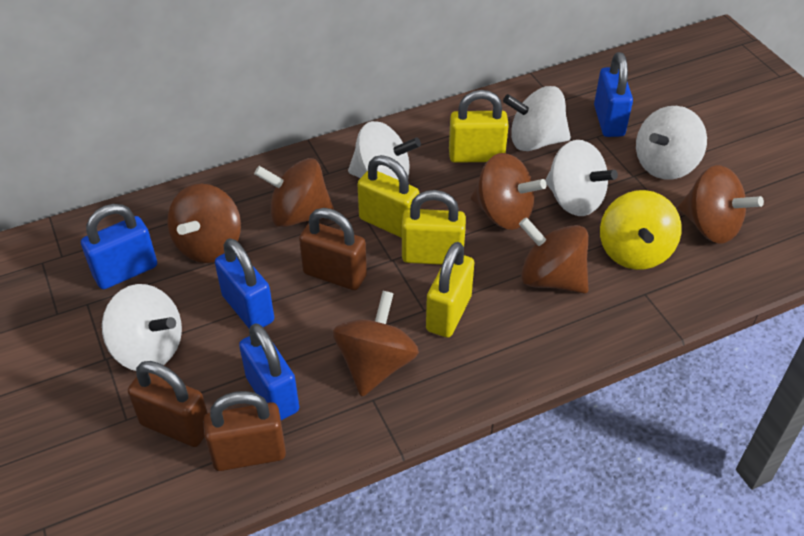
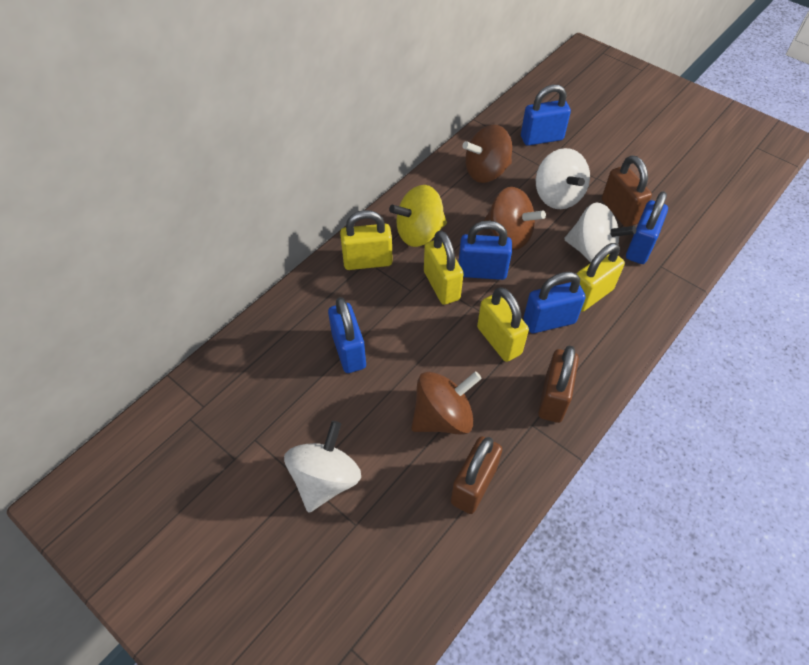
blue padlock: 4 -> 5
brown spinning top: 6 -> 3
white spinning top: 5 -> 3

